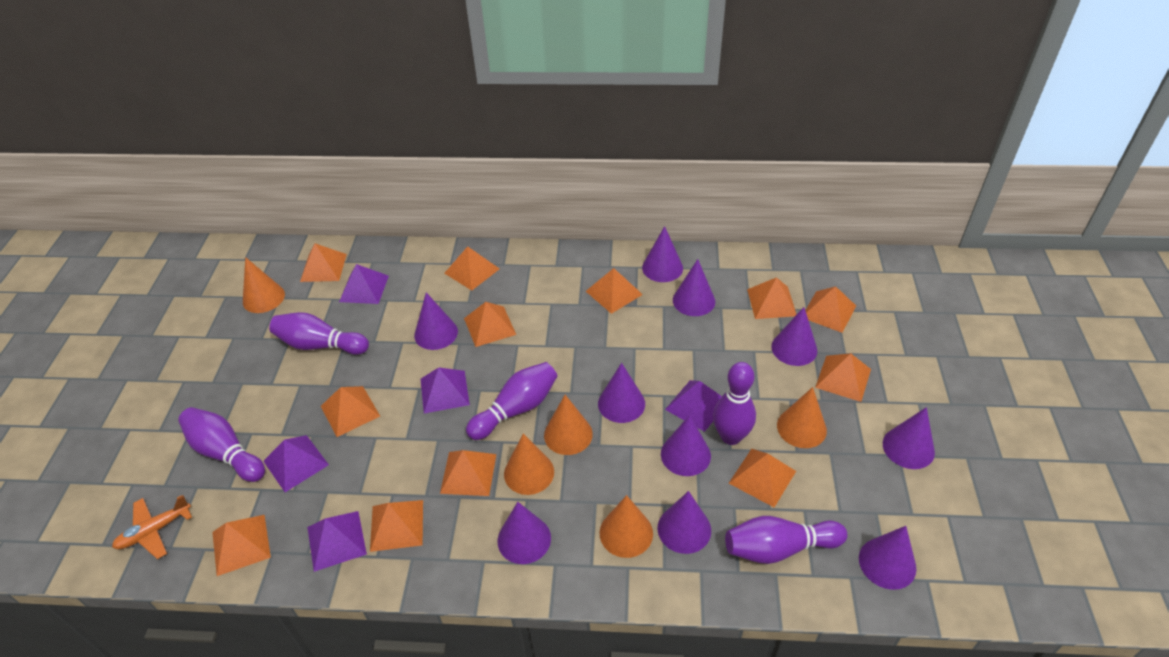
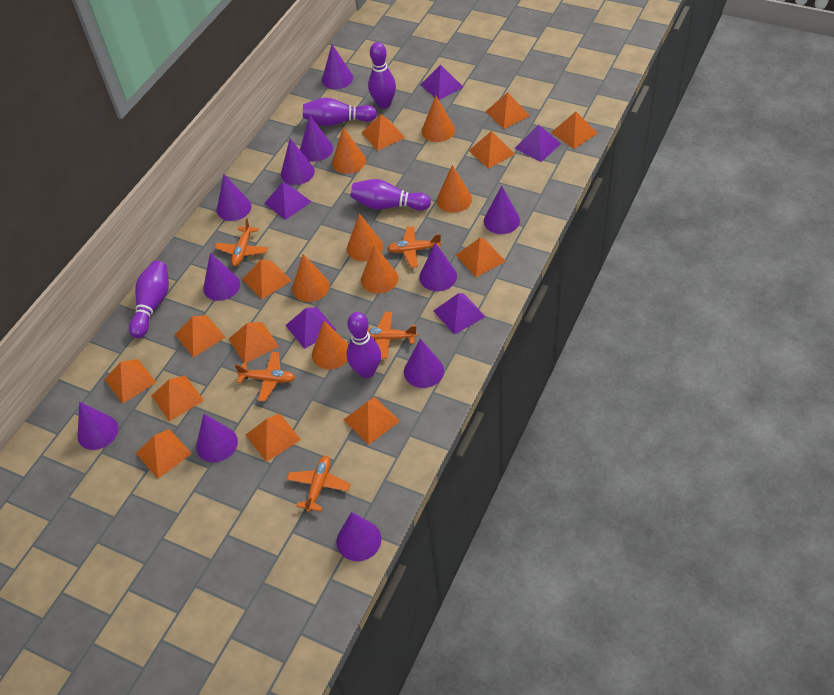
orange cone: 5 -> 7
orange plane: 1 -> 5
orange pyramid: 12 -> 13
purple cone: 10 -> 11

